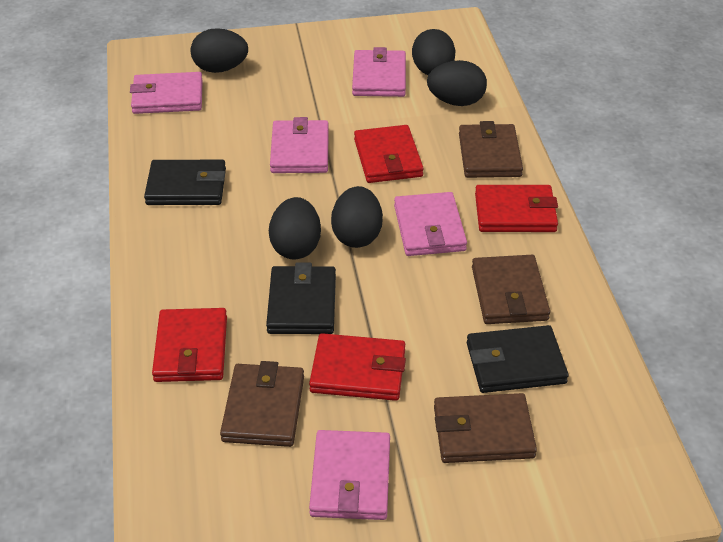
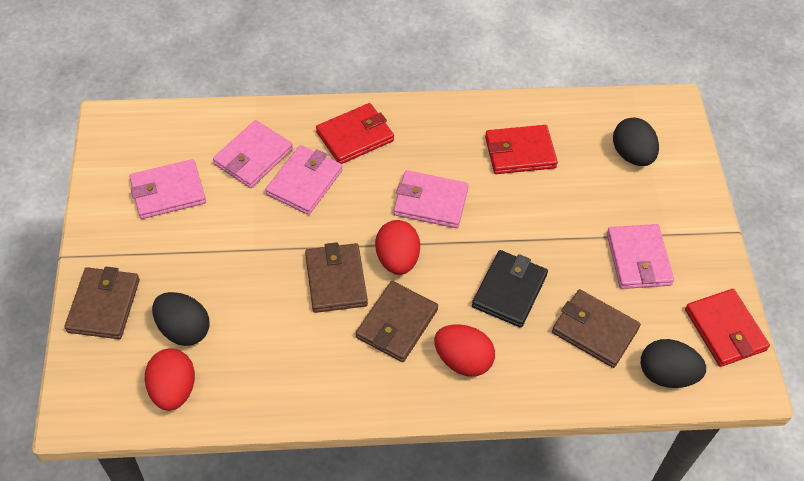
black egg: 5 -> 3
black wallet: 3 -> 1
red egg: 0 -> 3
red wallet: 4 -> 3

